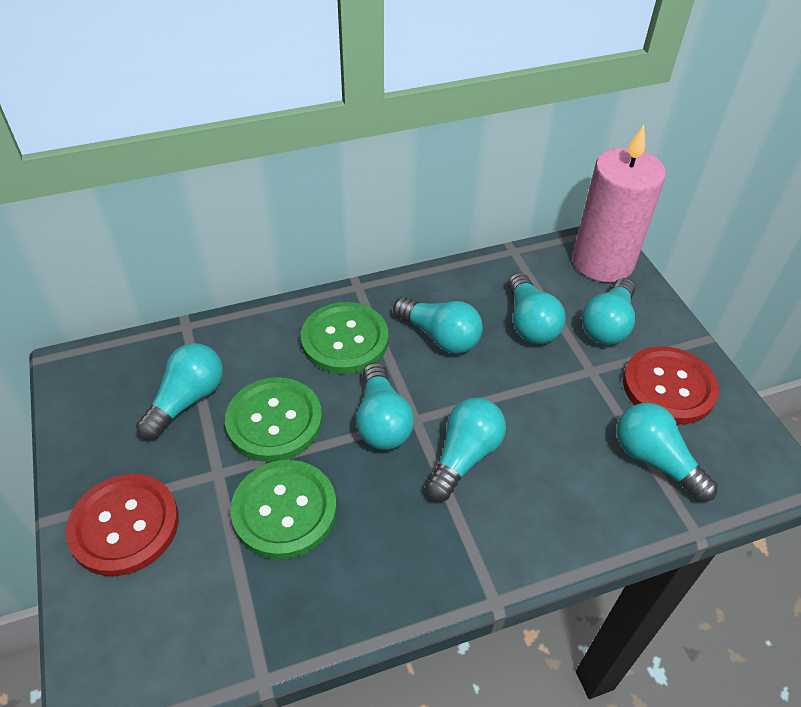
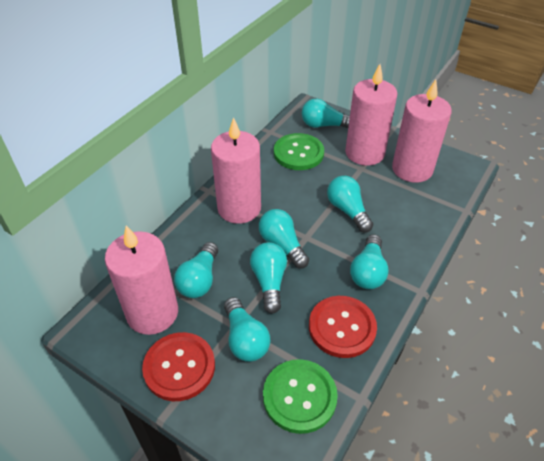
green button: 3 -> 2
pink candle: 1 -> 4

